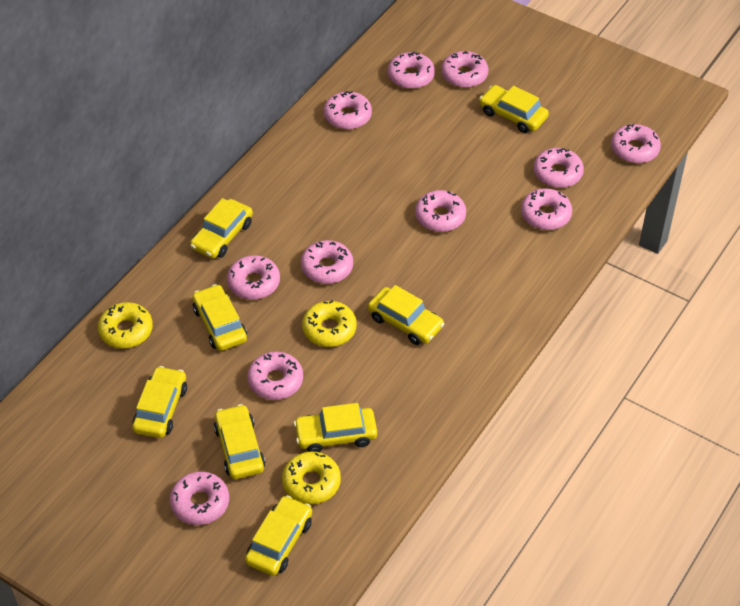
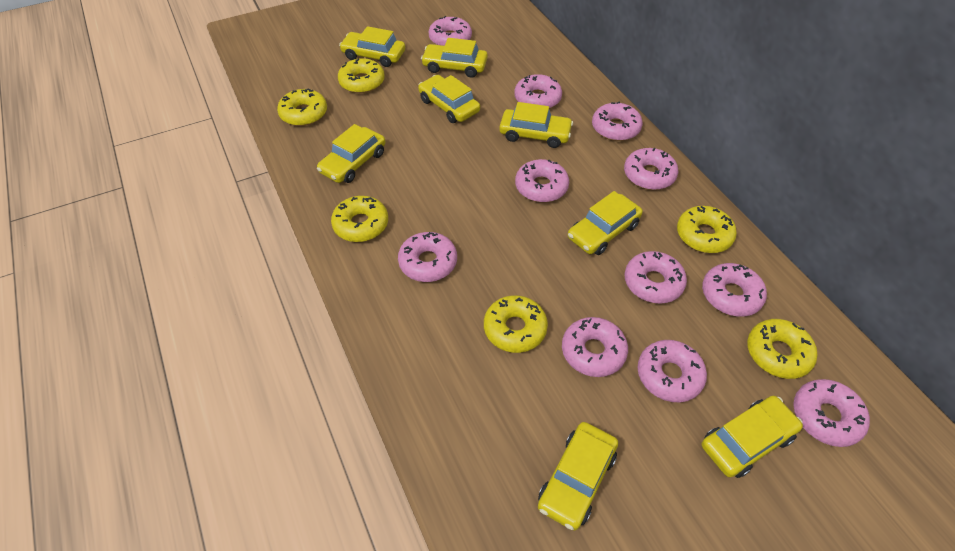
yellow donut: 3 -> 6

